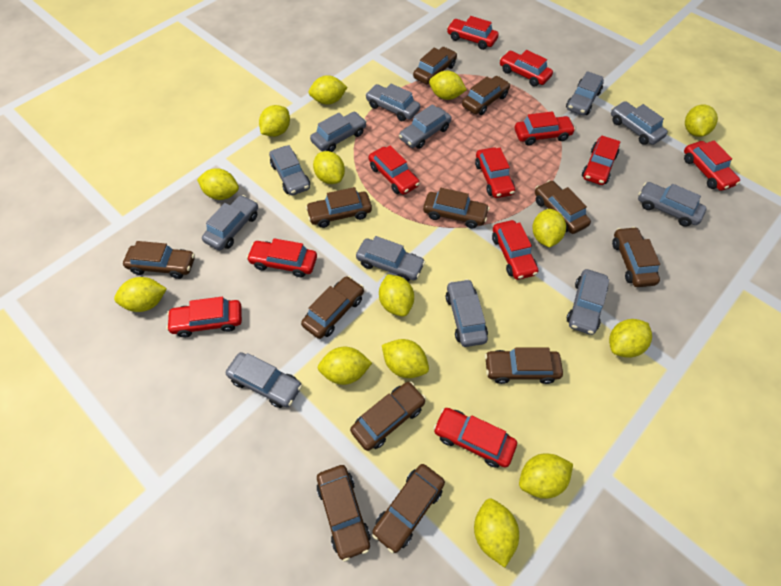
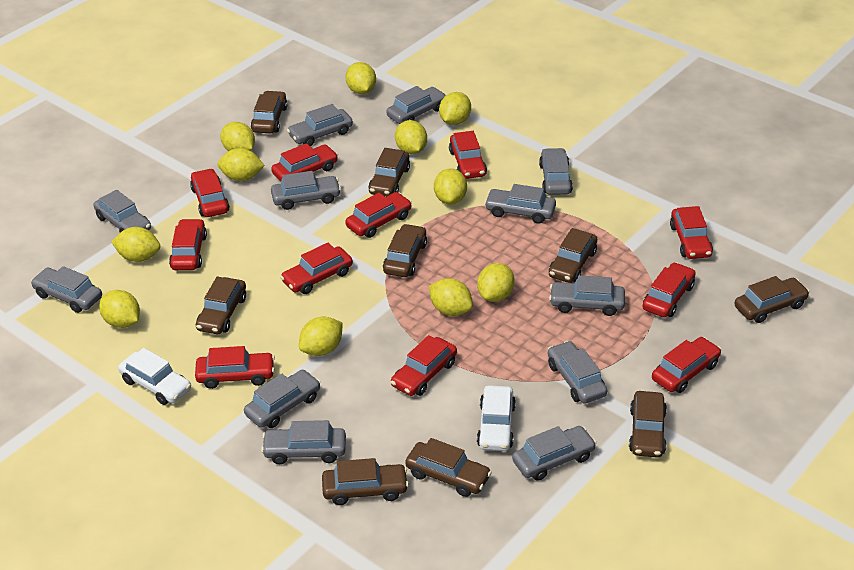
brown car: 12 -> 9
white car: 0 -> 2
yellow lemon: 14 -> 11

